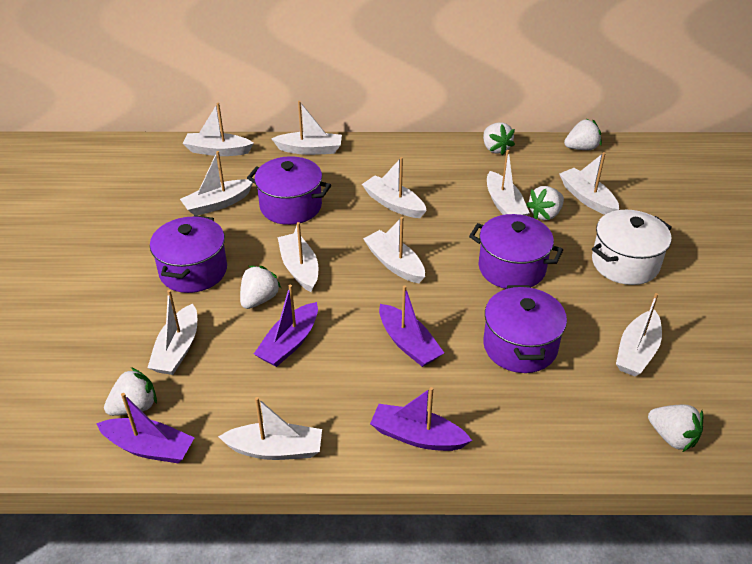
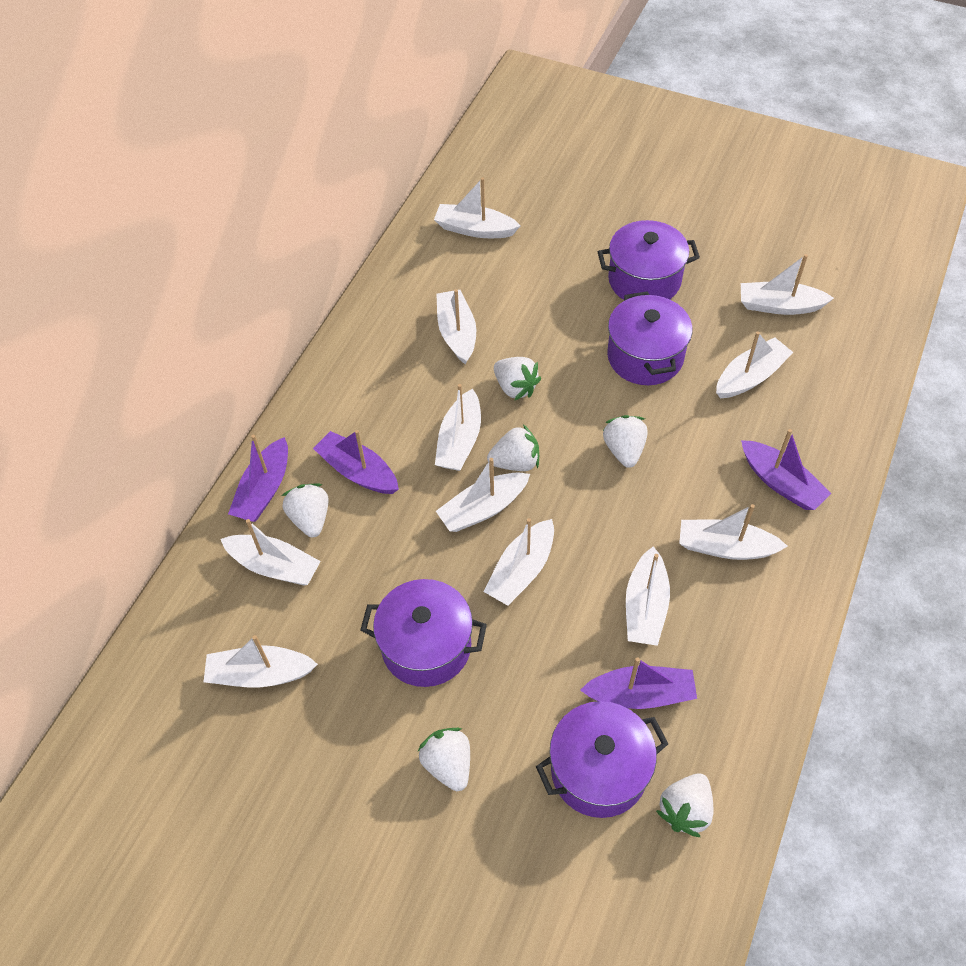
white pot: 1 -> 0

